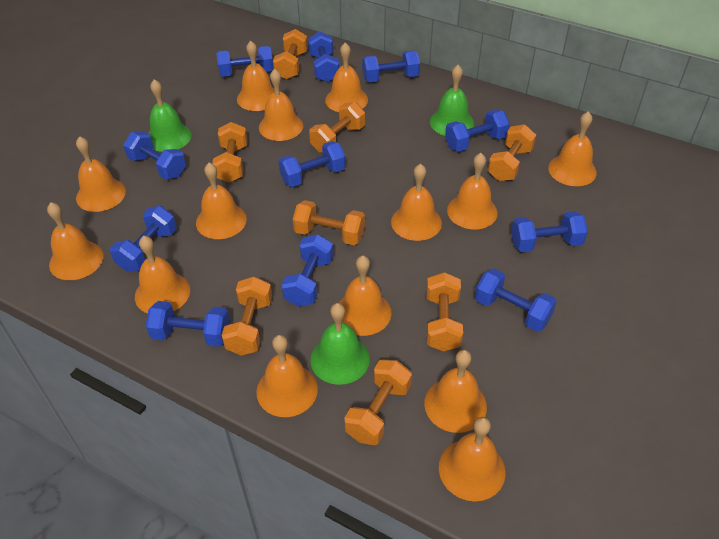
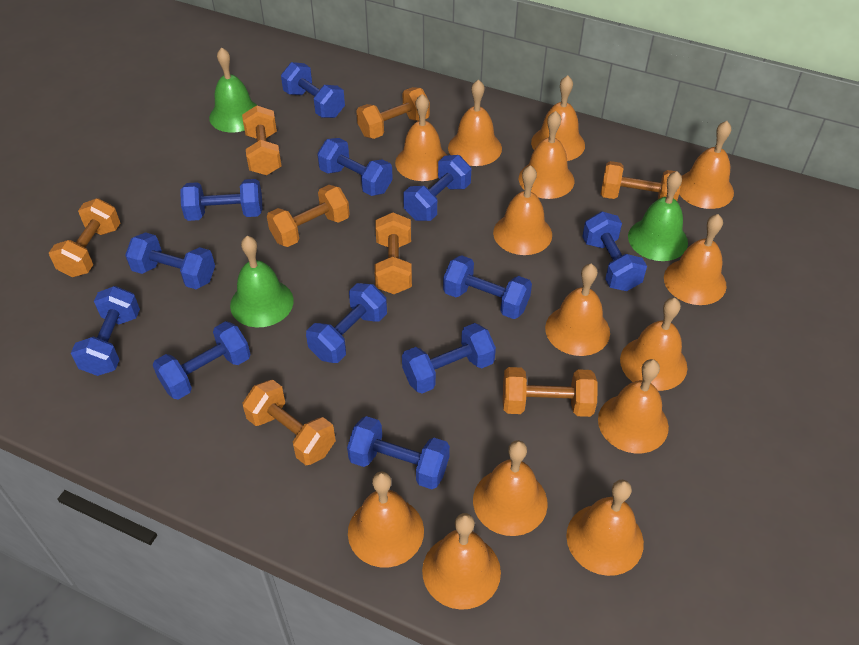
blue dumbbell: 11 -> 12

